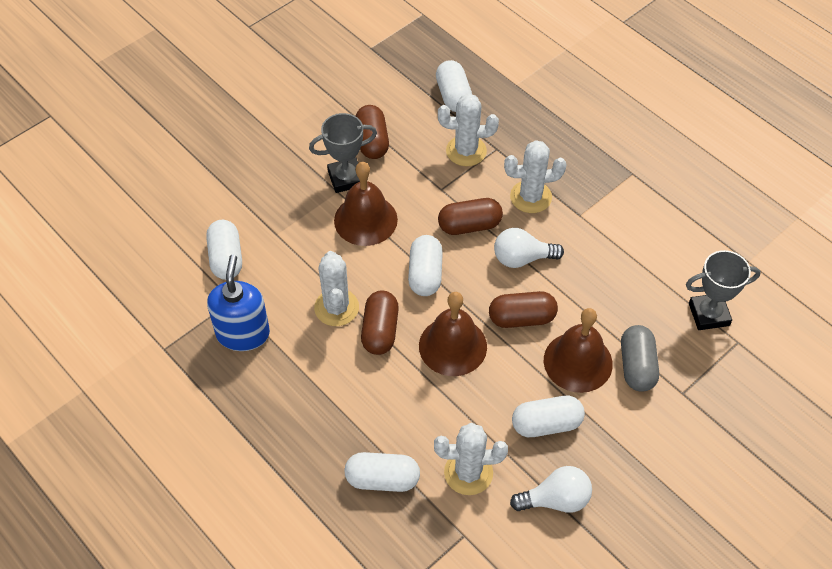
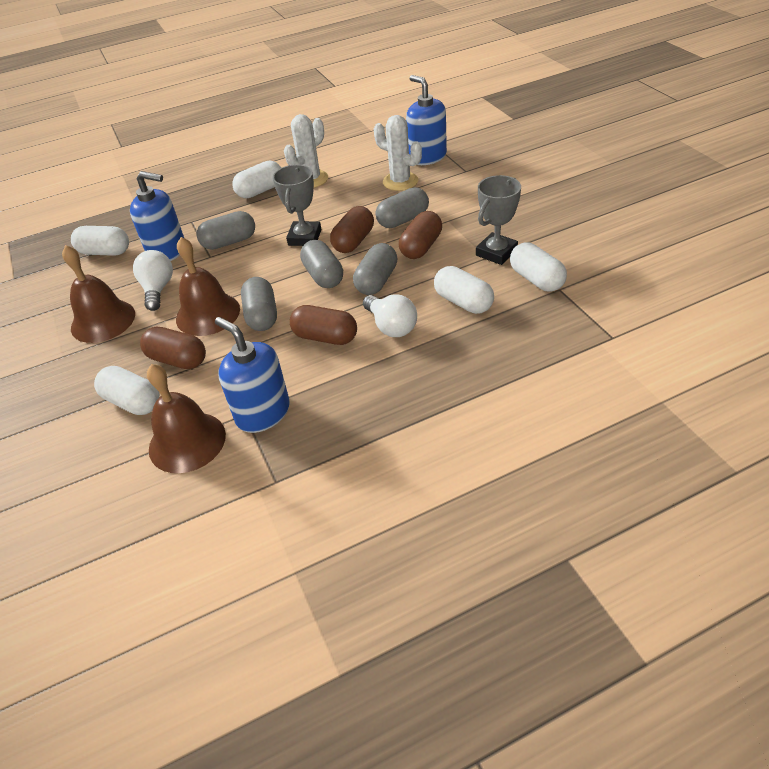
blue soap dispenser: 1 -> 3
grey capsule: 1 -> 5
white cactus: 4 -> 2

